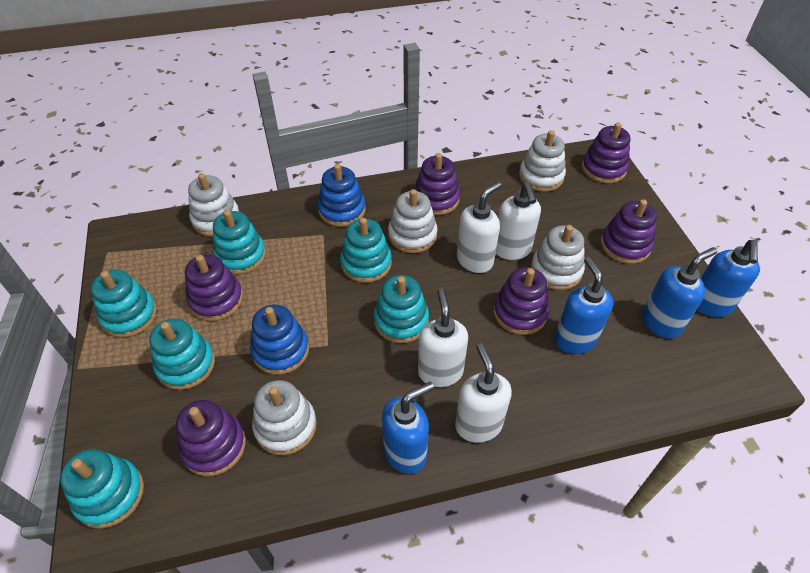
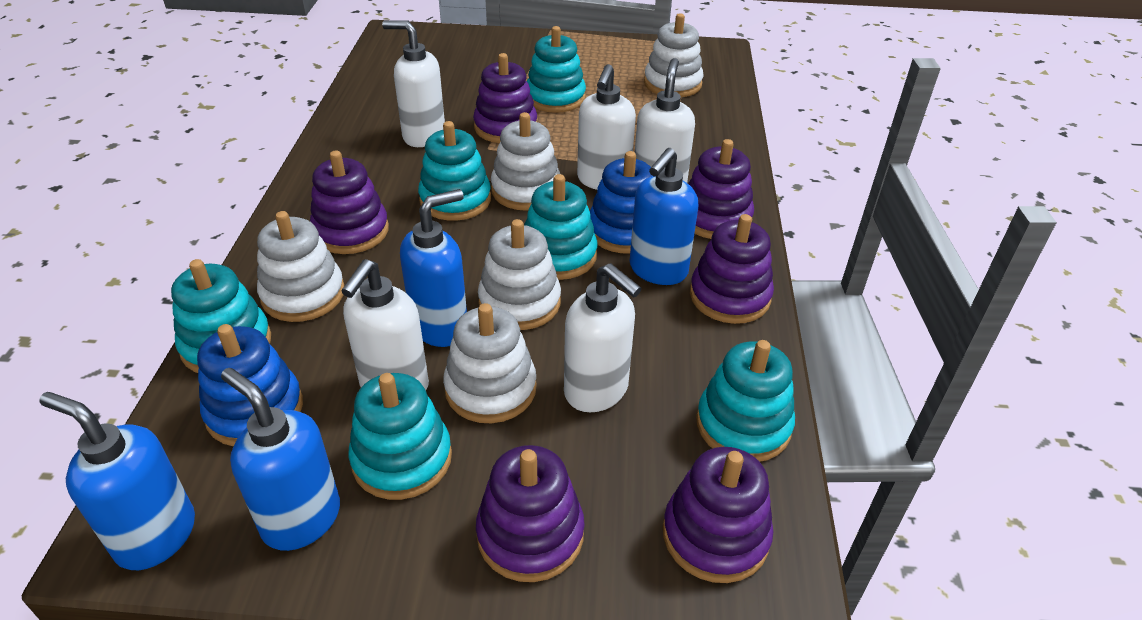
white soap dispenser: 4 -> 5

